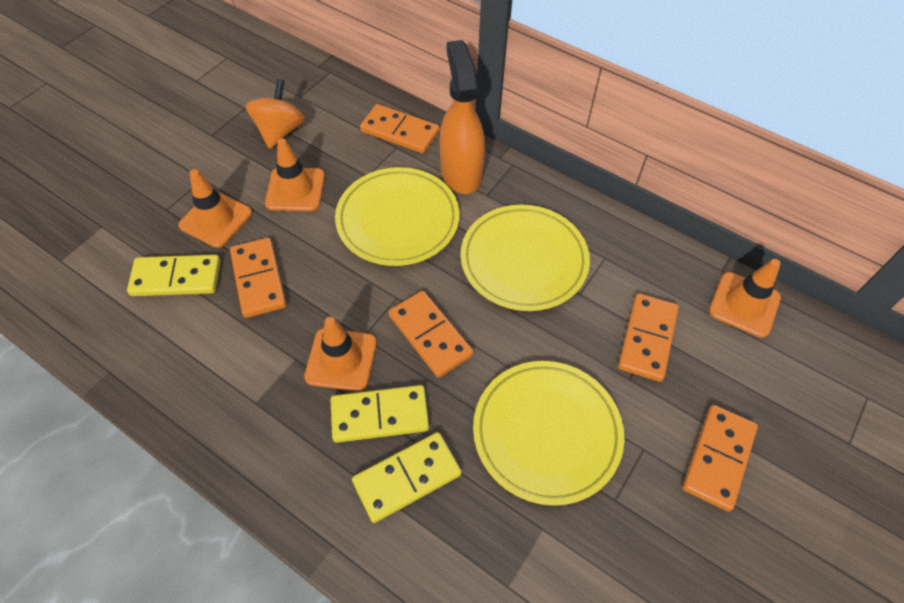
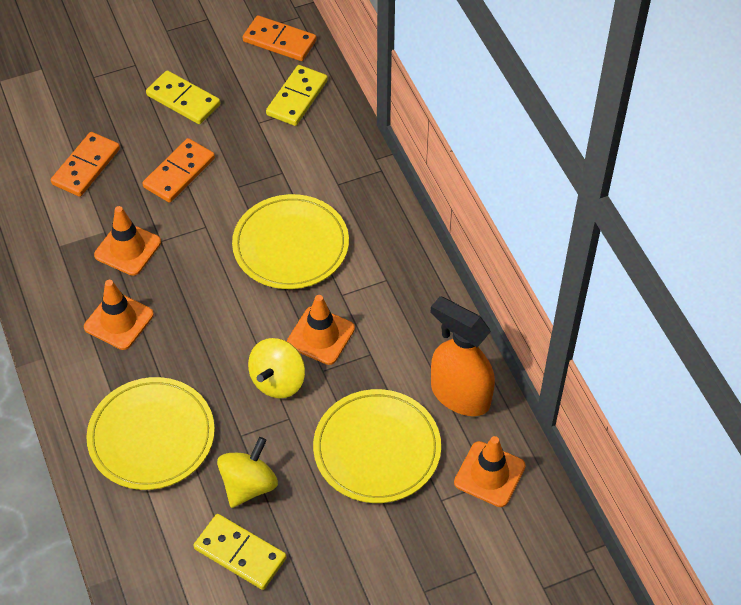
orange domino: 5 -> 3
orange spinning top: 1 -> 0
yellow spinning top: 0 -> 2

